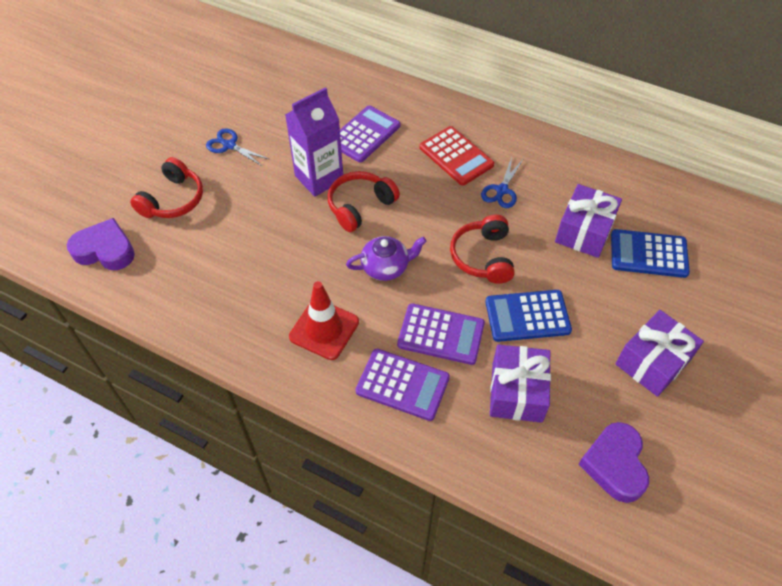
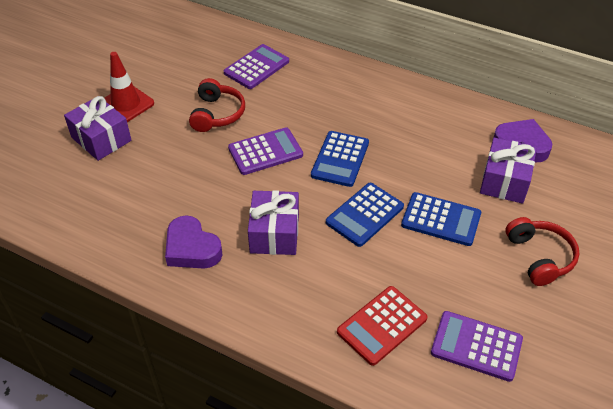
blue calculator: 2 -> 3
blue scissors: 2 -> 0
purple carton: 1 -> 0
purple teapot: 1 -> 0
red headphones: 3 -> 2

